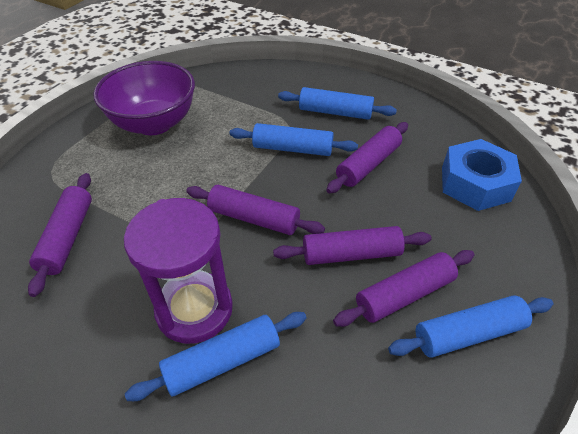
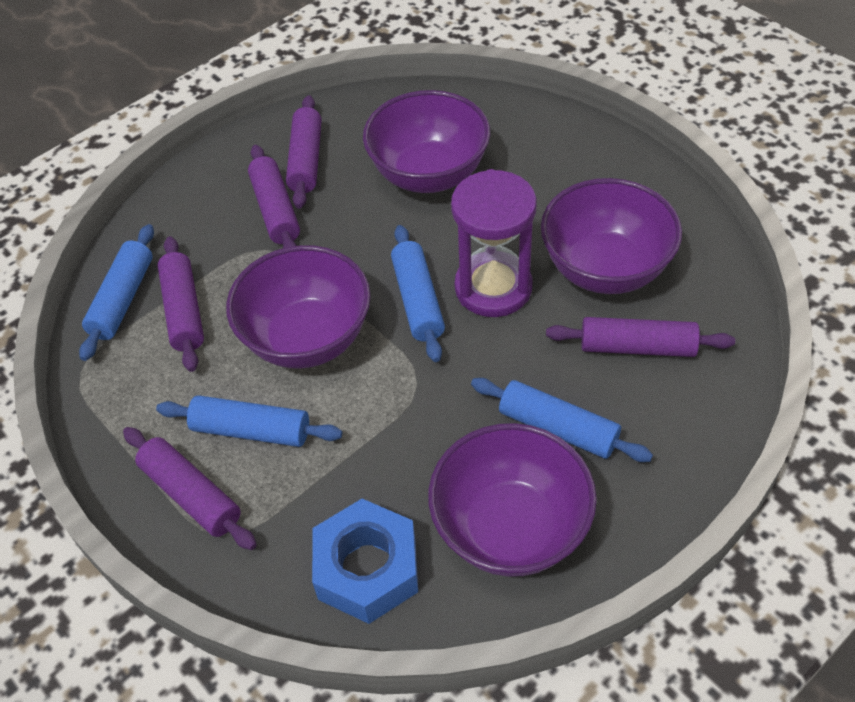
purple bowl: 1 -> 4

